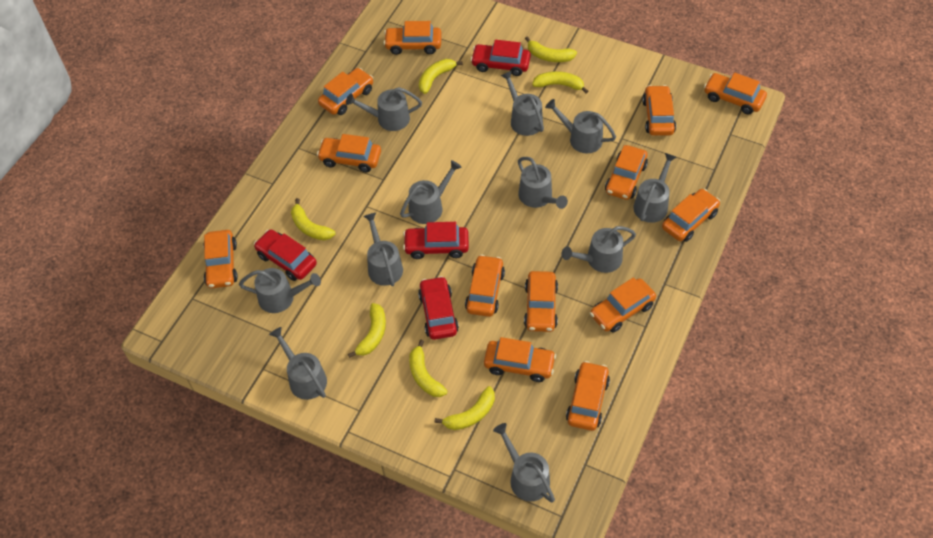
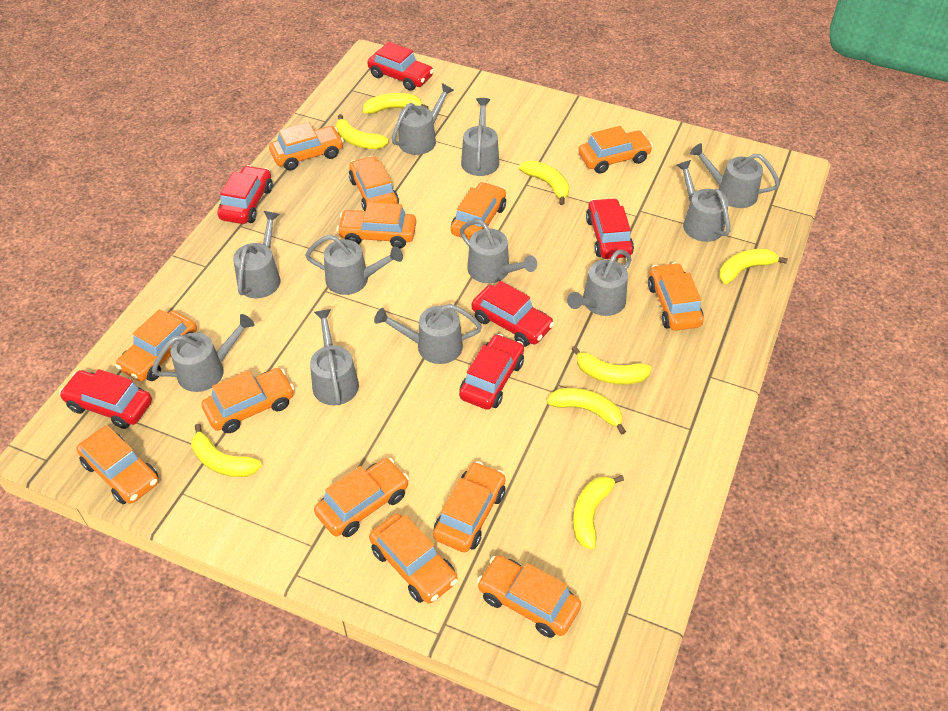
red car: 4 -> 6
yellow banana: 7 -> 8

